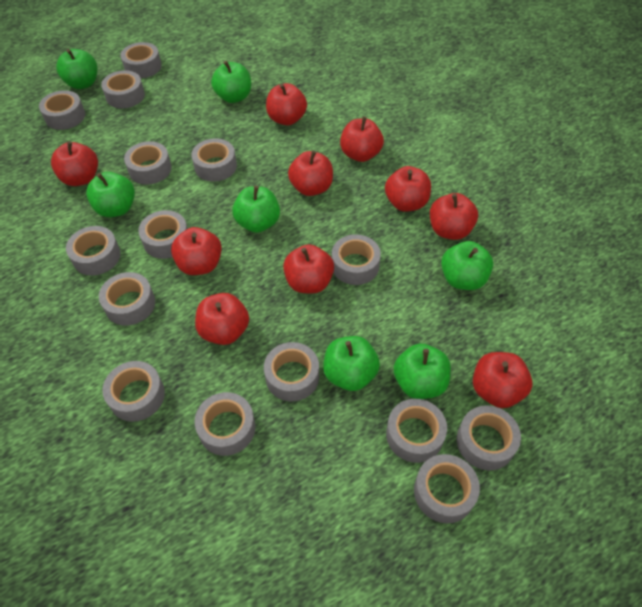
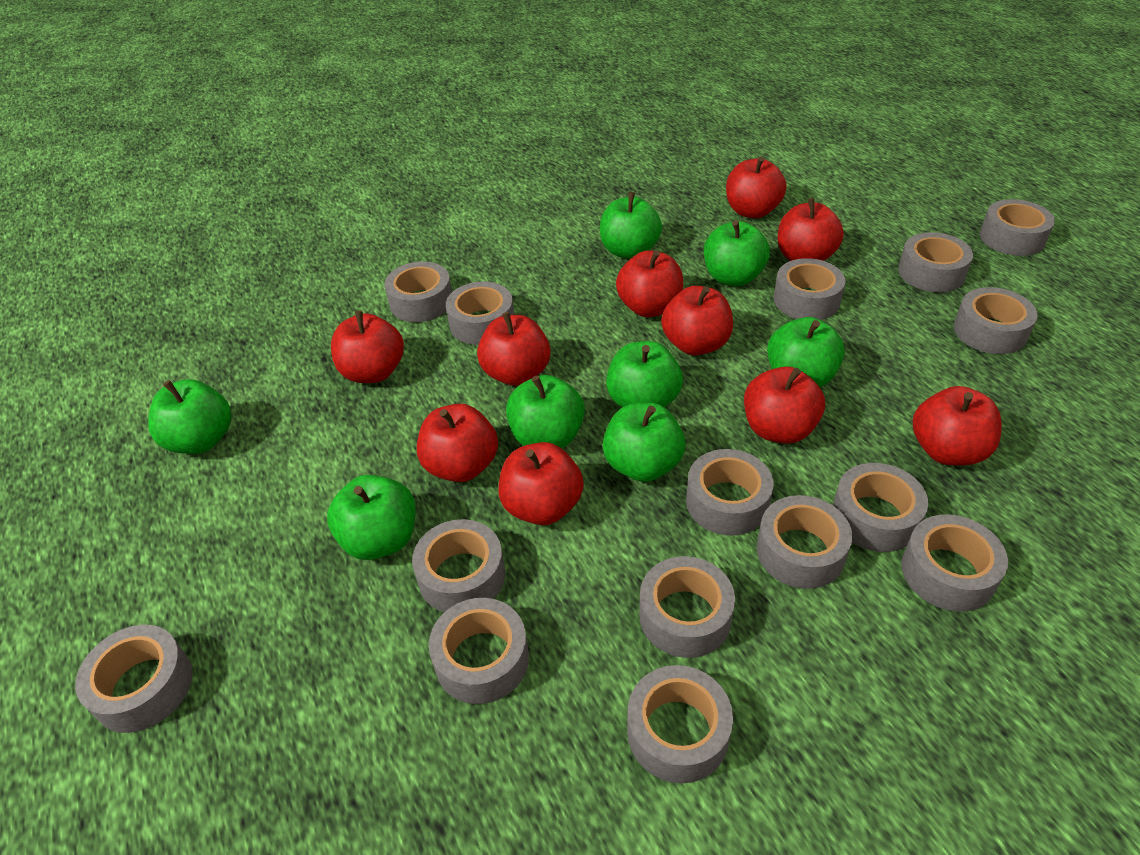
green apple: 7 -> 8

